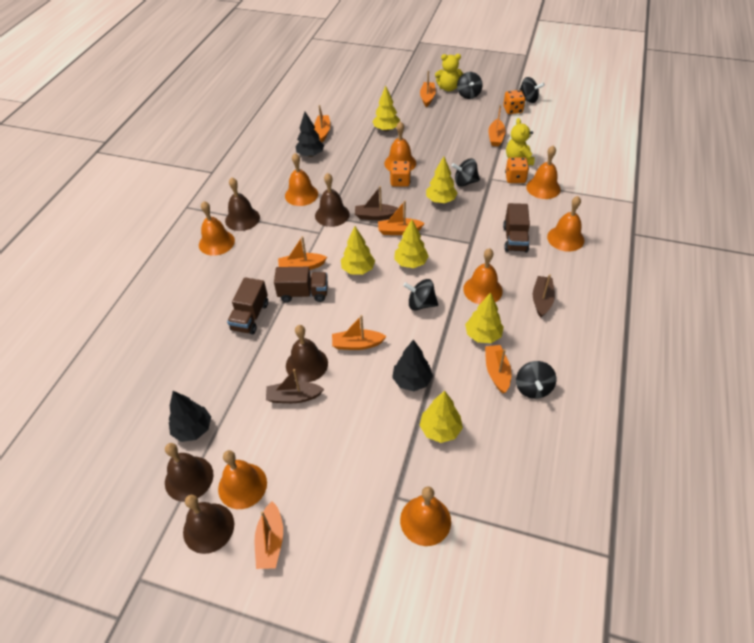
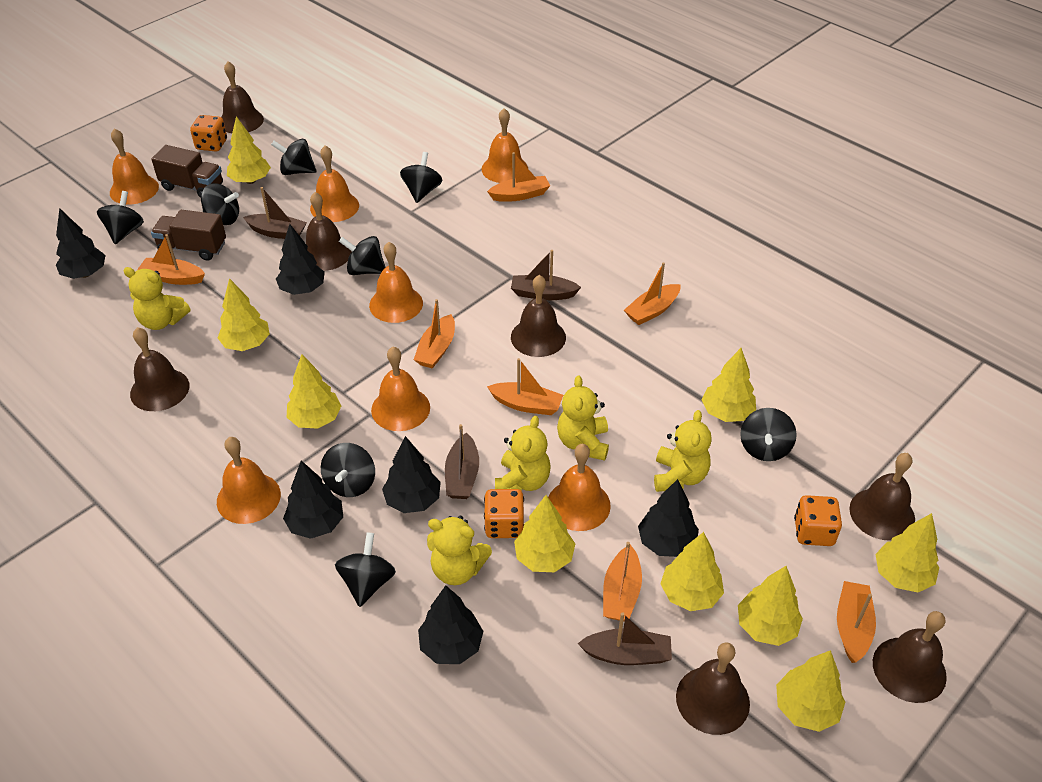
black spinning top: 5 -> 8
black tree: 3 -> 6
brown bell: 5 -> 7
brown boat: 3 -> 4
brown truck: 3 -> 2
orange bell: 8 -> 7
orange boat: 8 -> 7
yellow teddy bear: 2 -> 5
yellow tree: 6 -> 9

